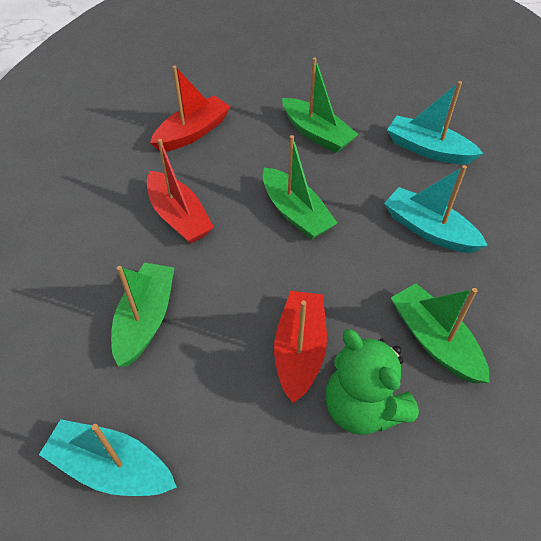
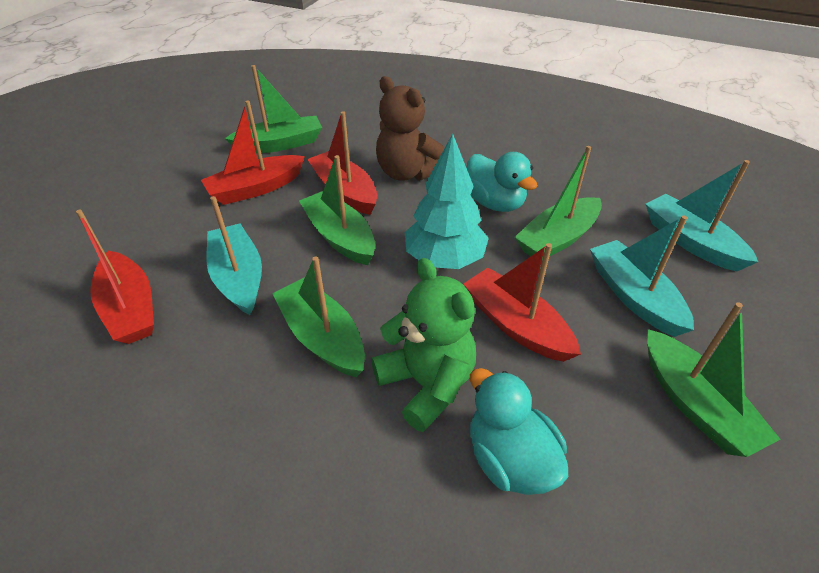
brown teddy bear: 0 -> 1
green boat: 4 -> 5
red boat: 3 -> 4
turquoise duck: 0 -> 2
turquoise tree: 0 -> 1

